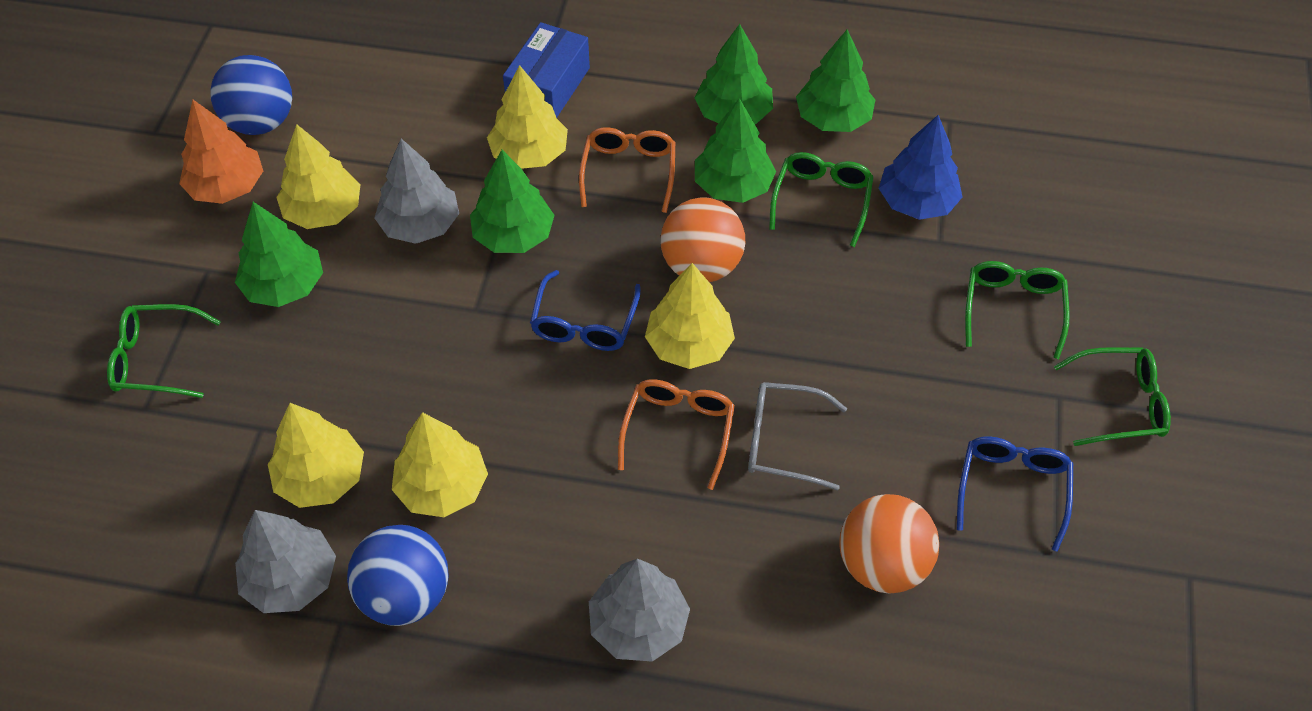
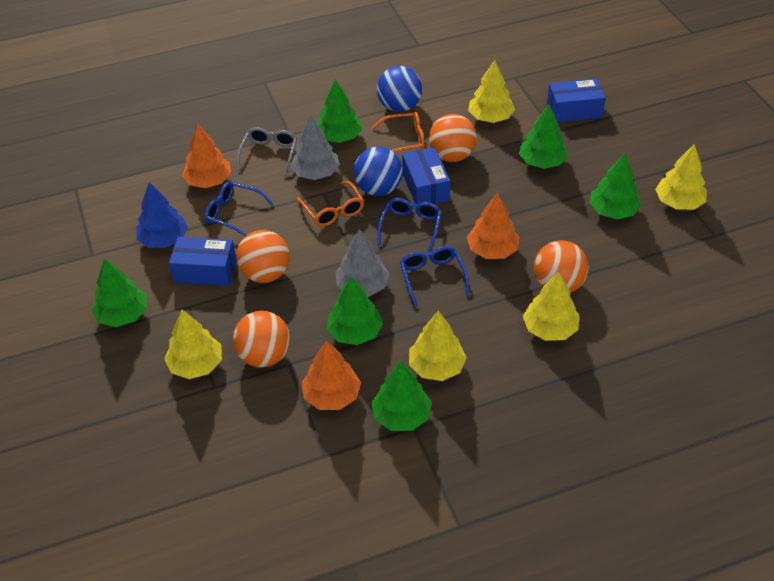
blue box: 1 -> 3
blue glasses: 2 -> 3
green glasses: 4 -> 0
green tree: 5 -> 6
grey tree: 3 -> 2
orange ball: 2 -> 4
orange tree: 1 -> 3

